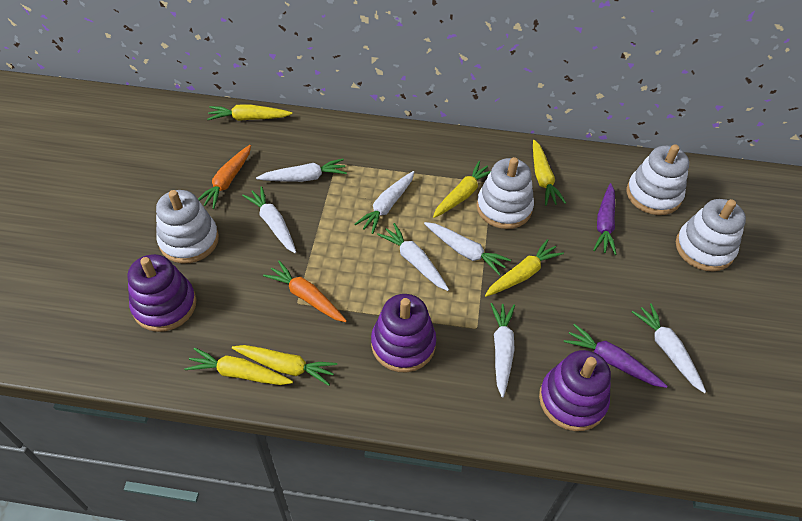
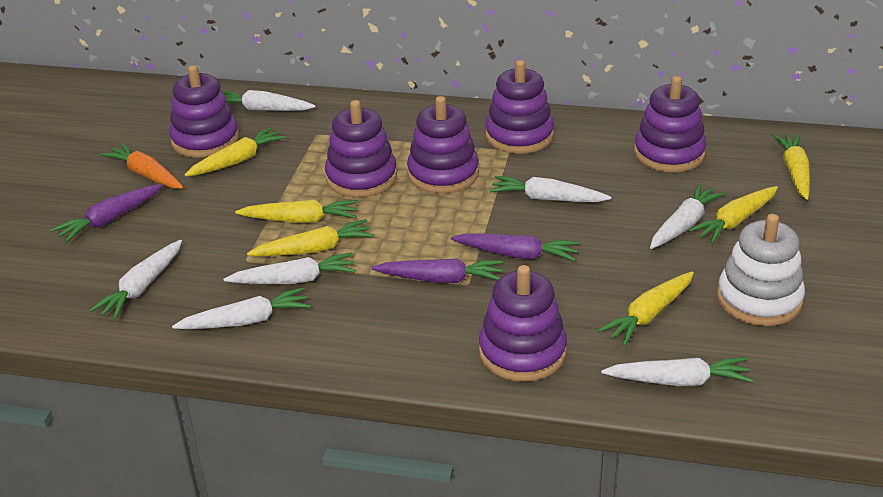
orange carrot: 2 -> 1
purple carrot: 2 -> 3
purple stacking toy: 3 -> 6
white stacking toy: 4 -> 1

